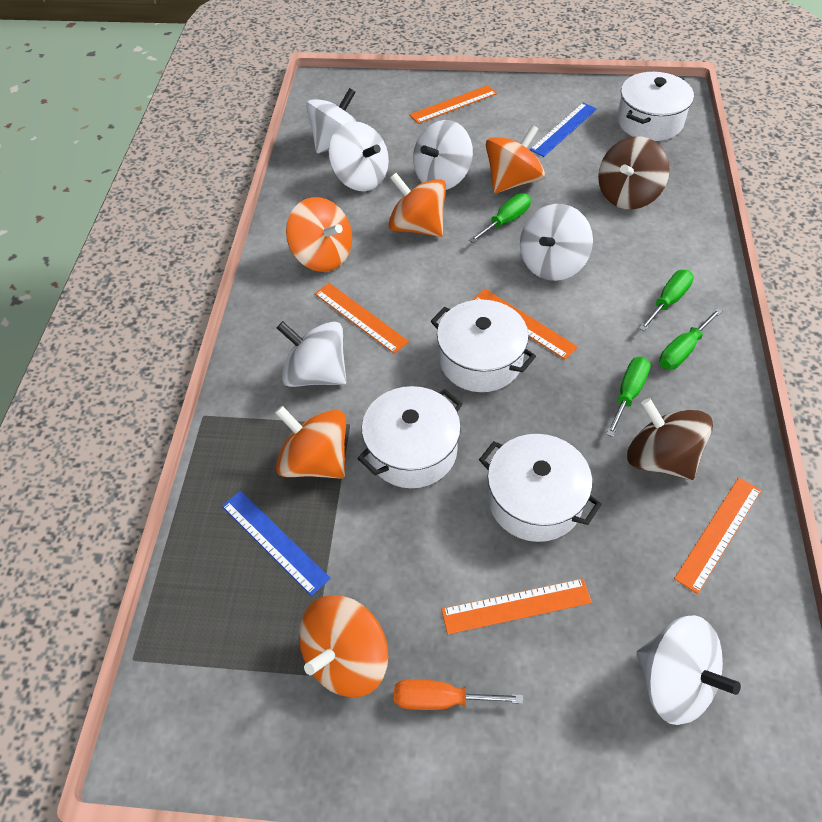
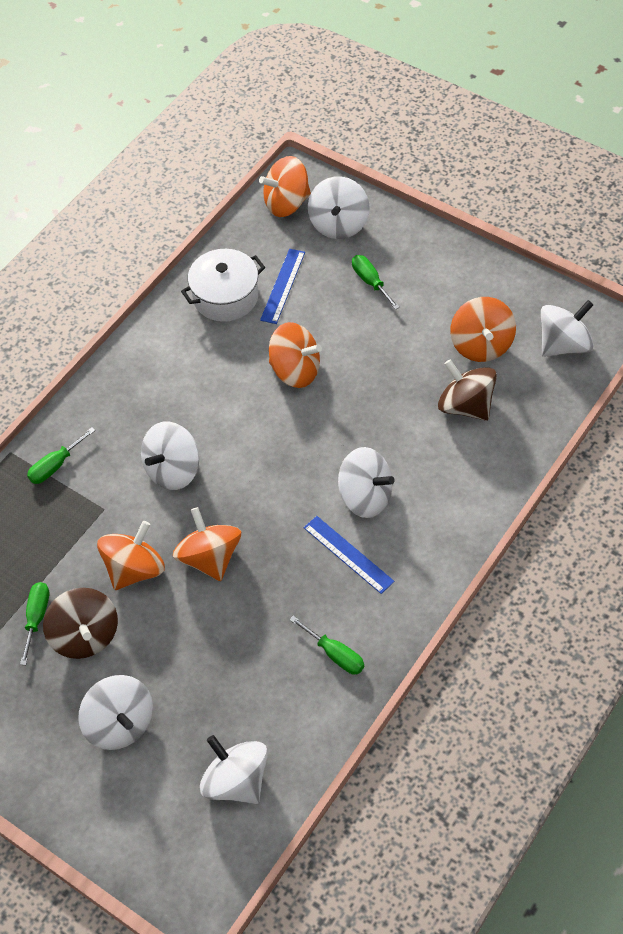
orange ruler: 5 -> 0
orange screwdriver: 1 -> 0
white pot: 4 -> 1

